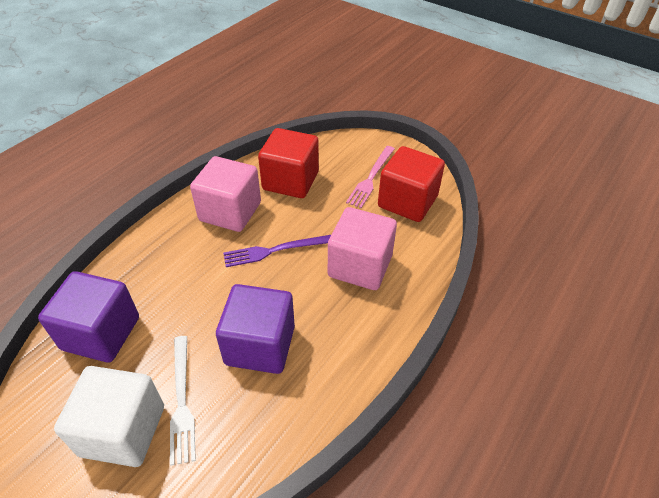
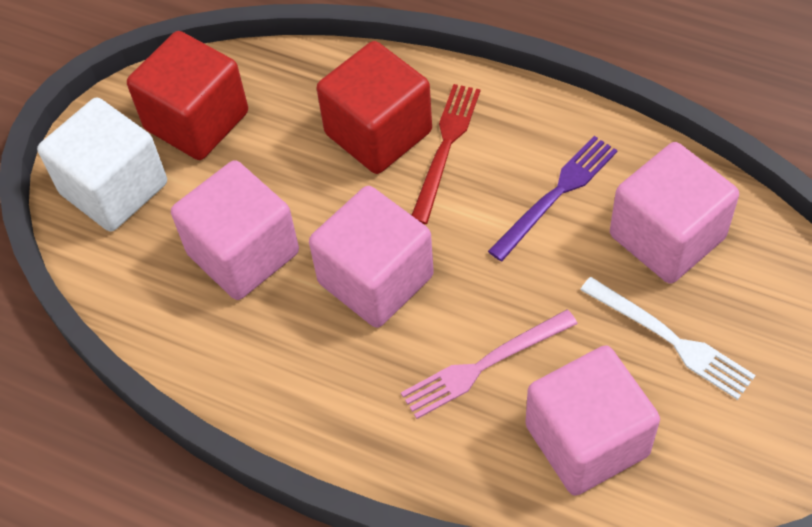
pink cube: 2 -> 4
purple cube: 2 -> 0
red fork: 0 -> 1

